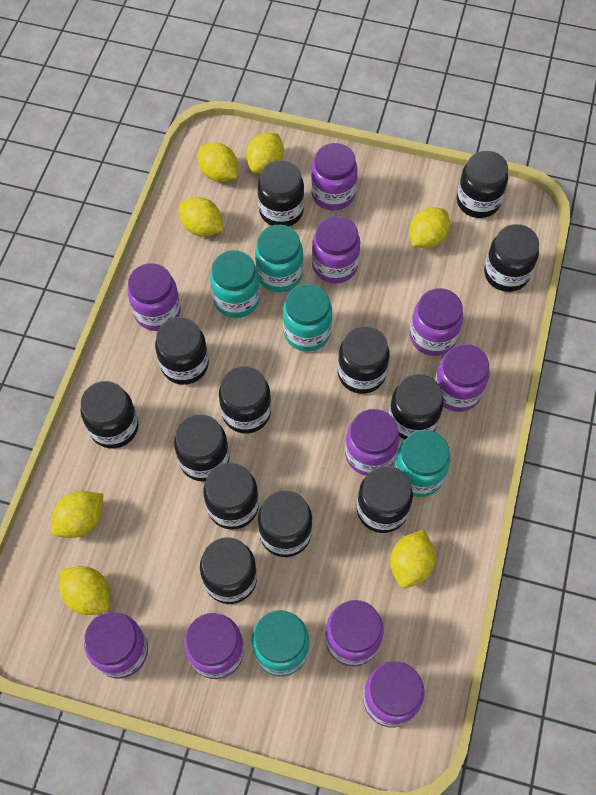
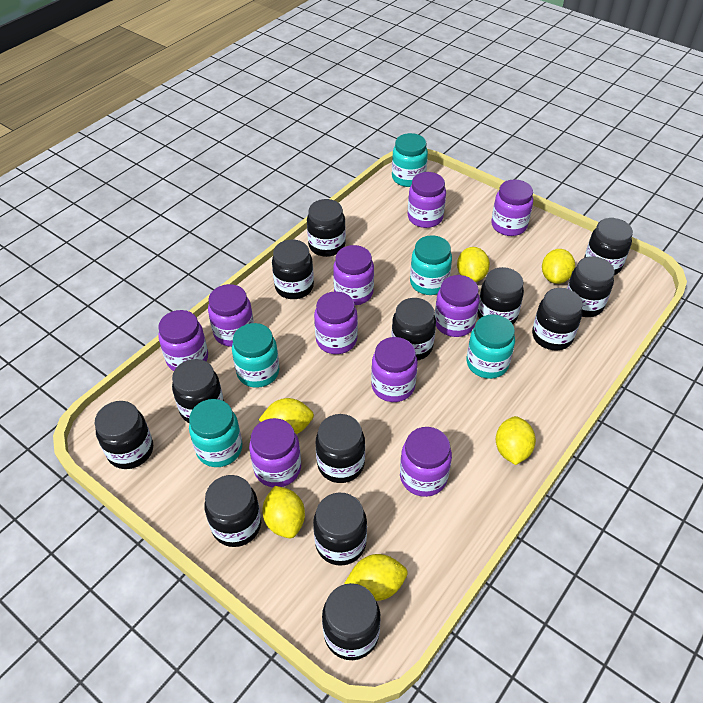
yellow lemon: 7 -> 6

